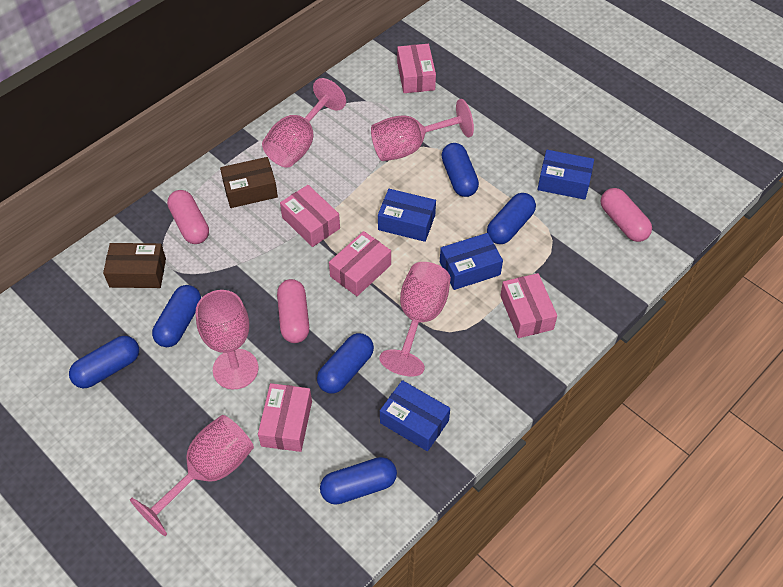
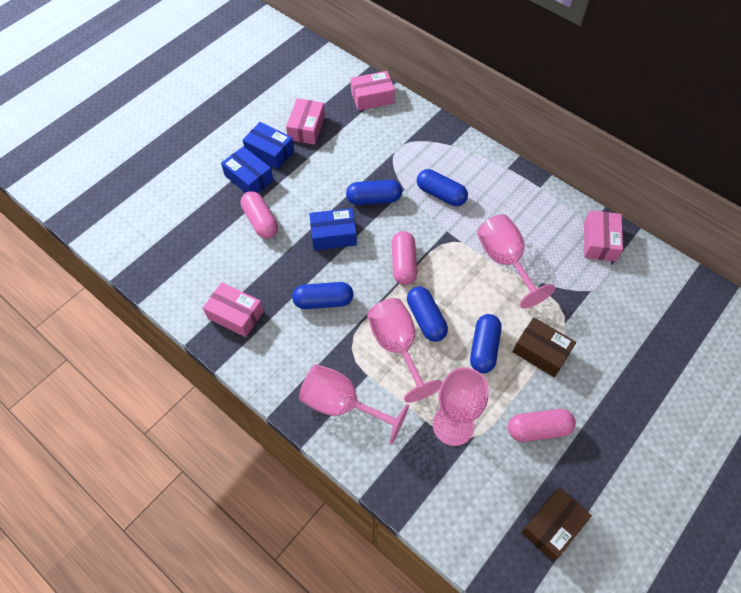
blue box: 4 -> 3
blue capsule: 6 -> 5
pink box: 5 -> 4
pink goblet: 5 -> 4

